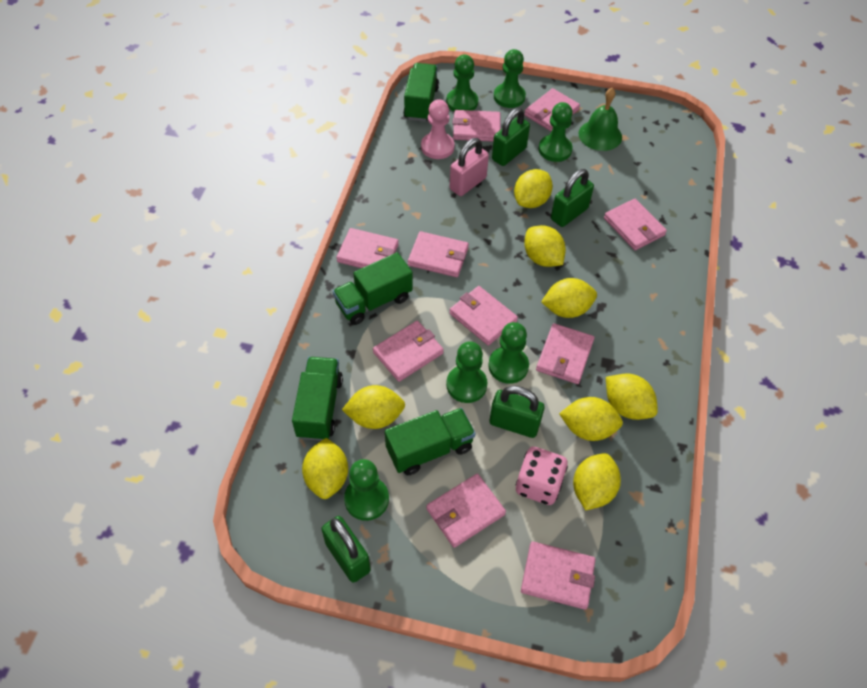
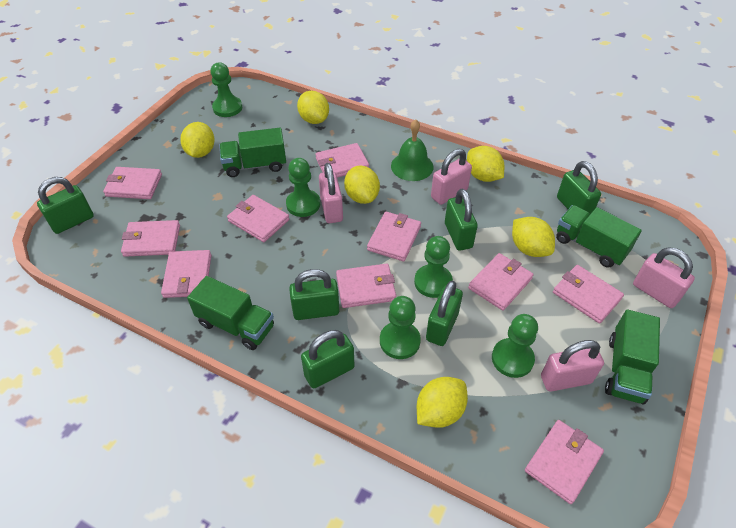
green padlock: 4 -> 6
green pawn: 6 -> 5
pink dice: 1 -> 0
pink padlock: 1 -> 4
pink pawn: 1 -> 0
yellow lemon: 8 -> 6

